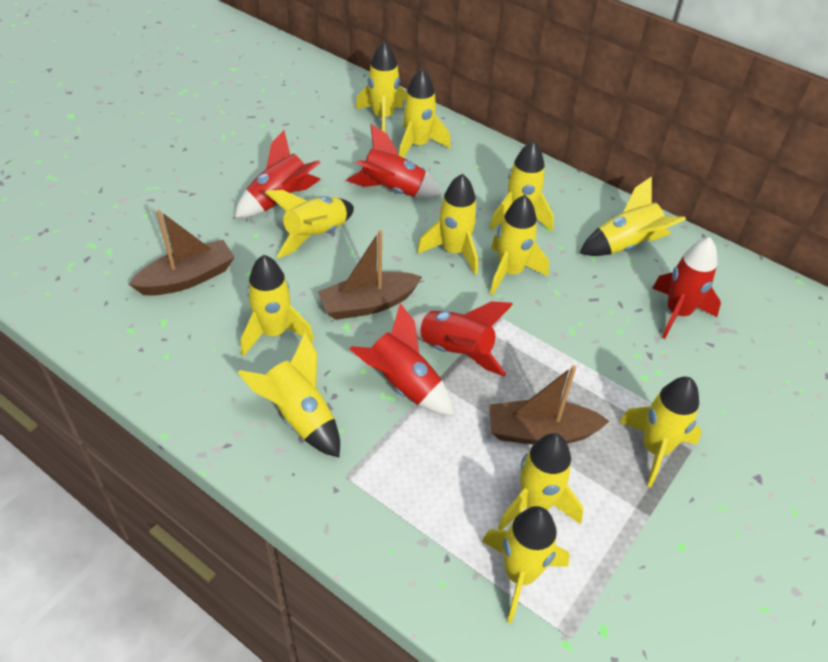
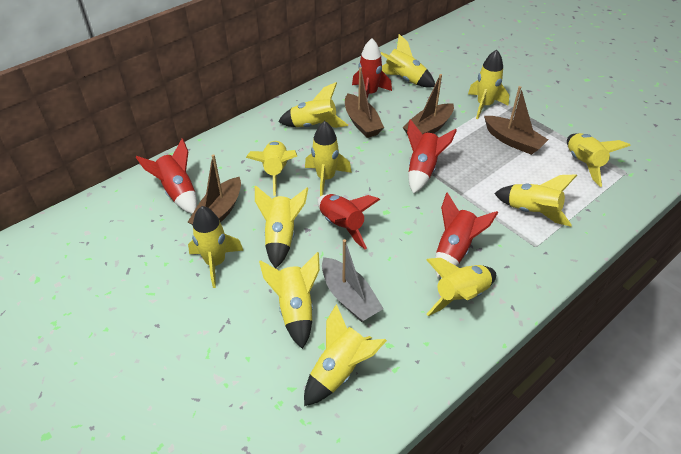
brown boat: 3 -> 4
grey boat: 0 -> 1

